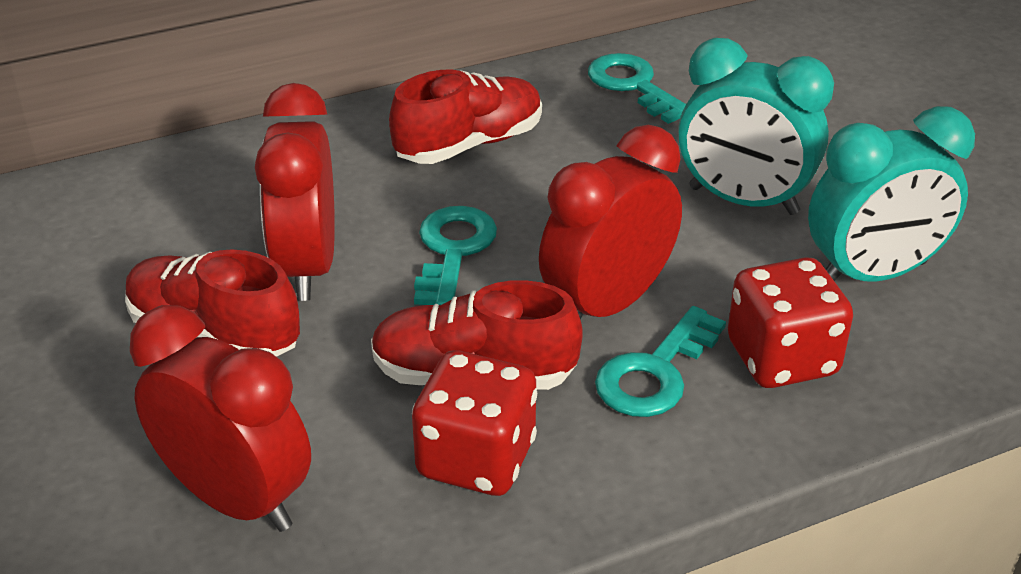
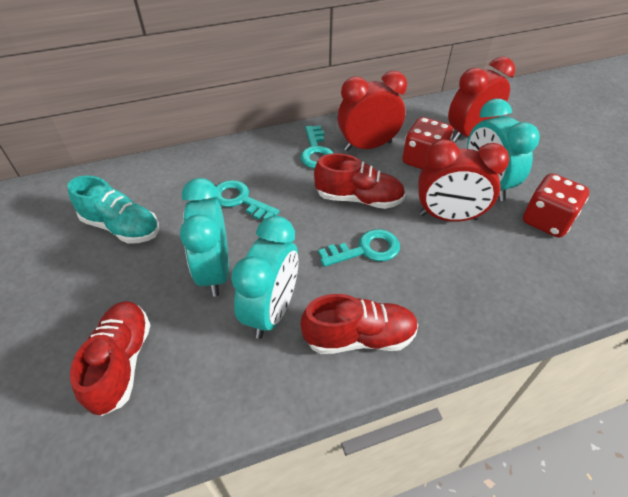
turquoise clock: 2 -> 3
turquoise shoe: 0 -> 1

